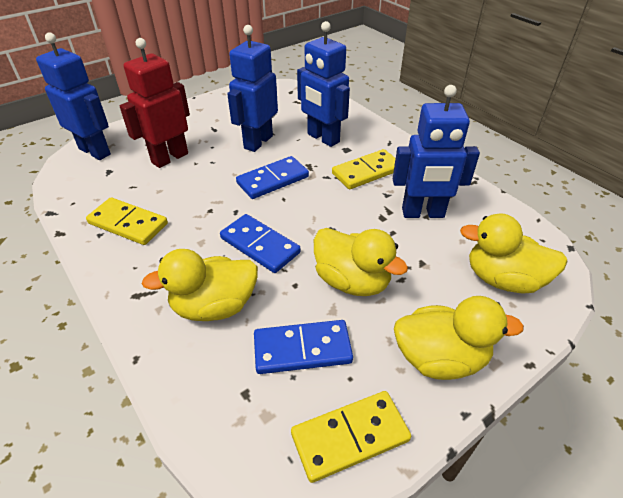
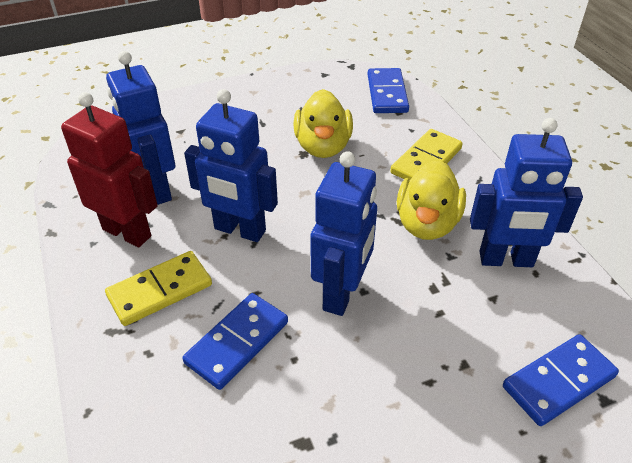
yellow domino: 3 -> 2
yellow duck: 4 -> 2

